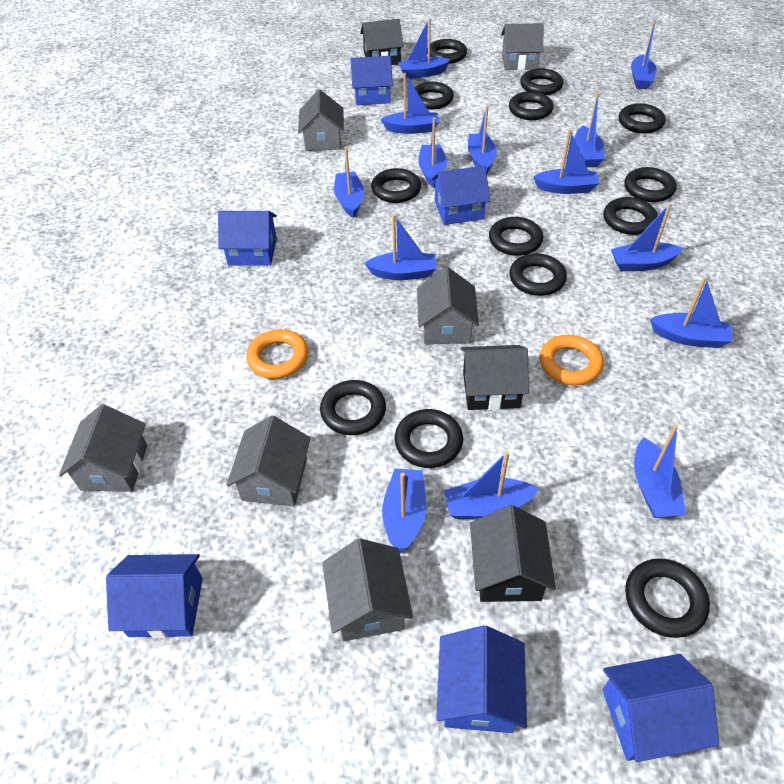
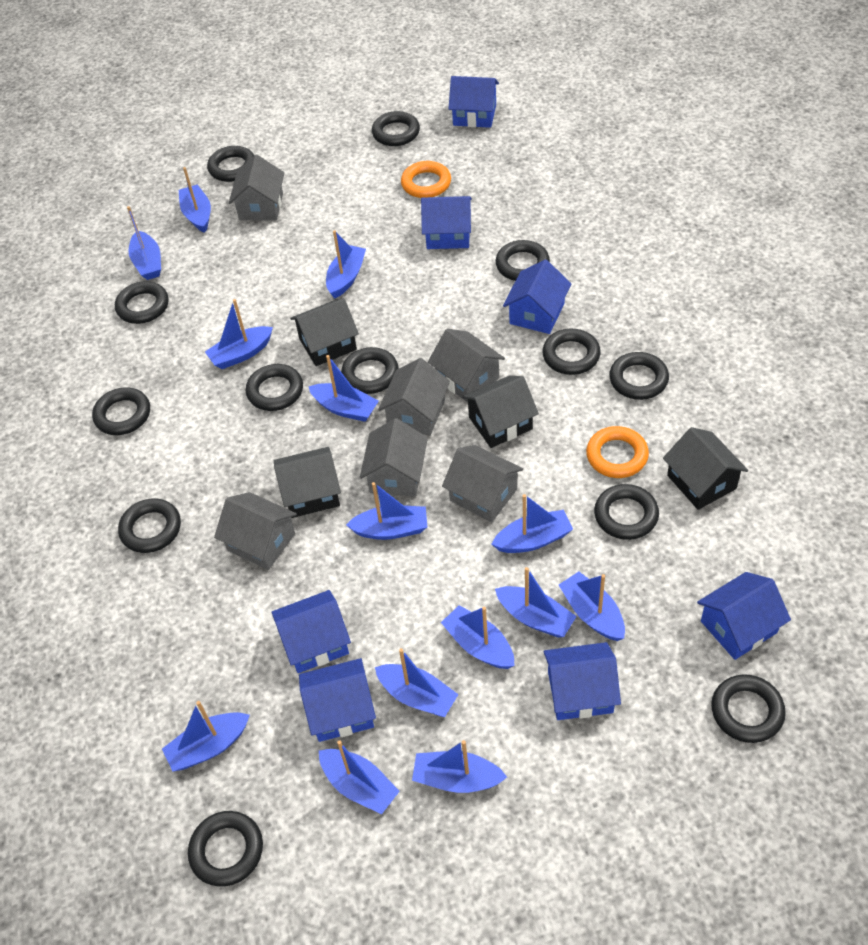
black house: 3 -> 4
blue house: 6 -> 7

